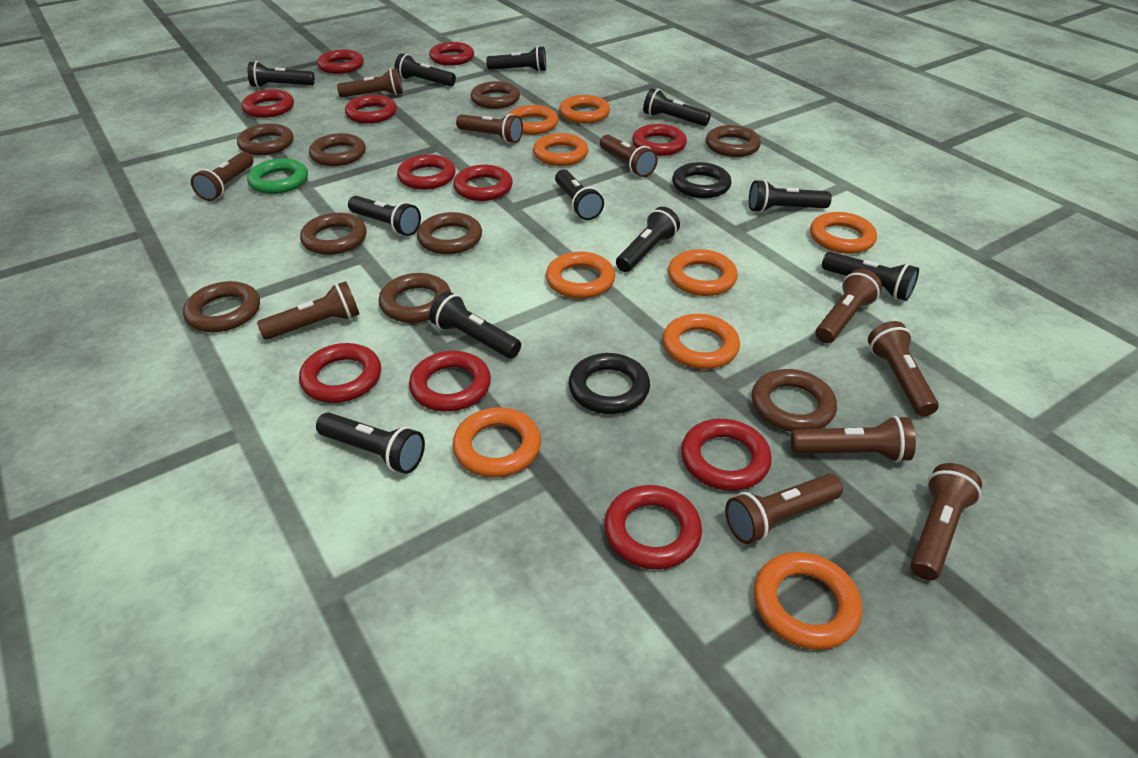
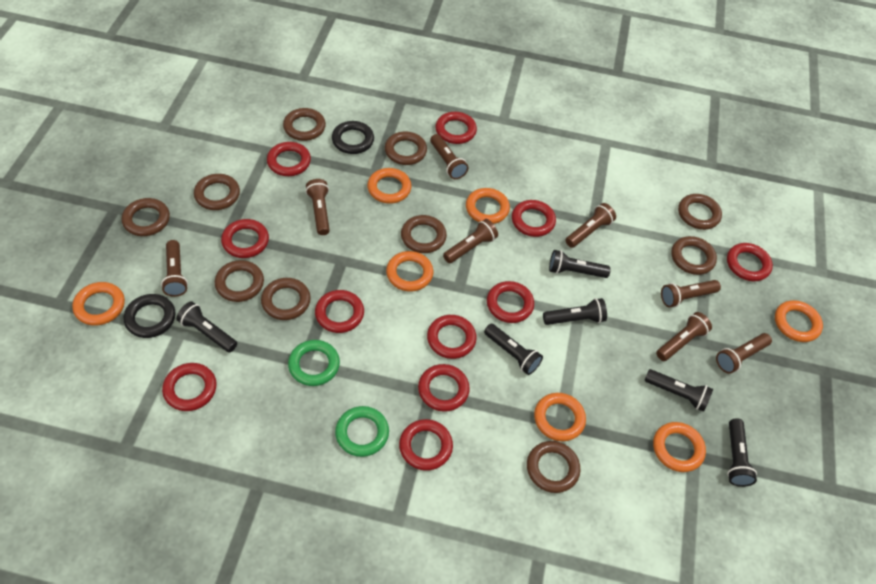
black flashlight: 11 -> 6
brown flashlight: 10 -> 8
brown ring: 9 -> 10
green ring: 1 -> 2
orange ring: 9 -> 7

